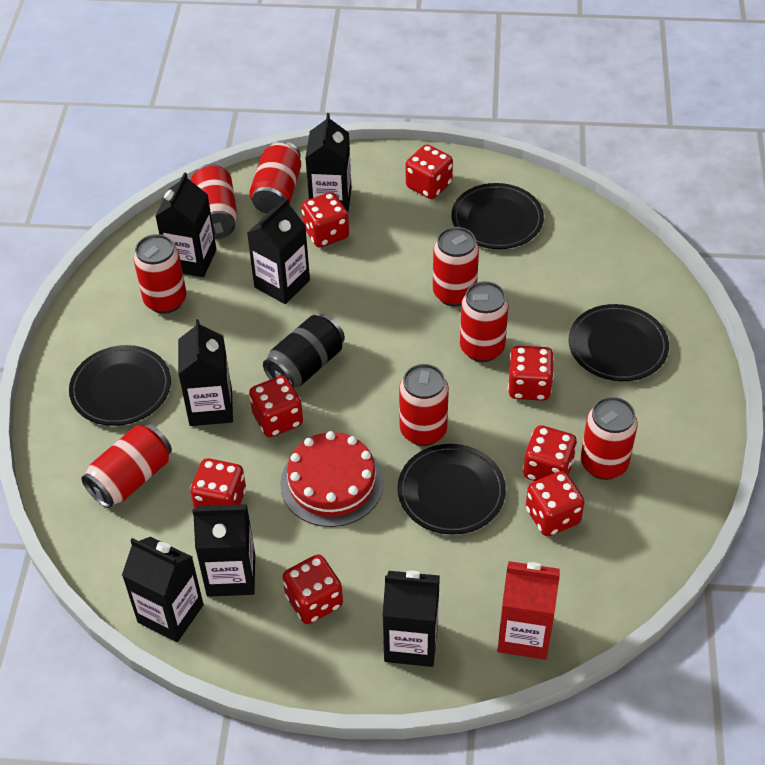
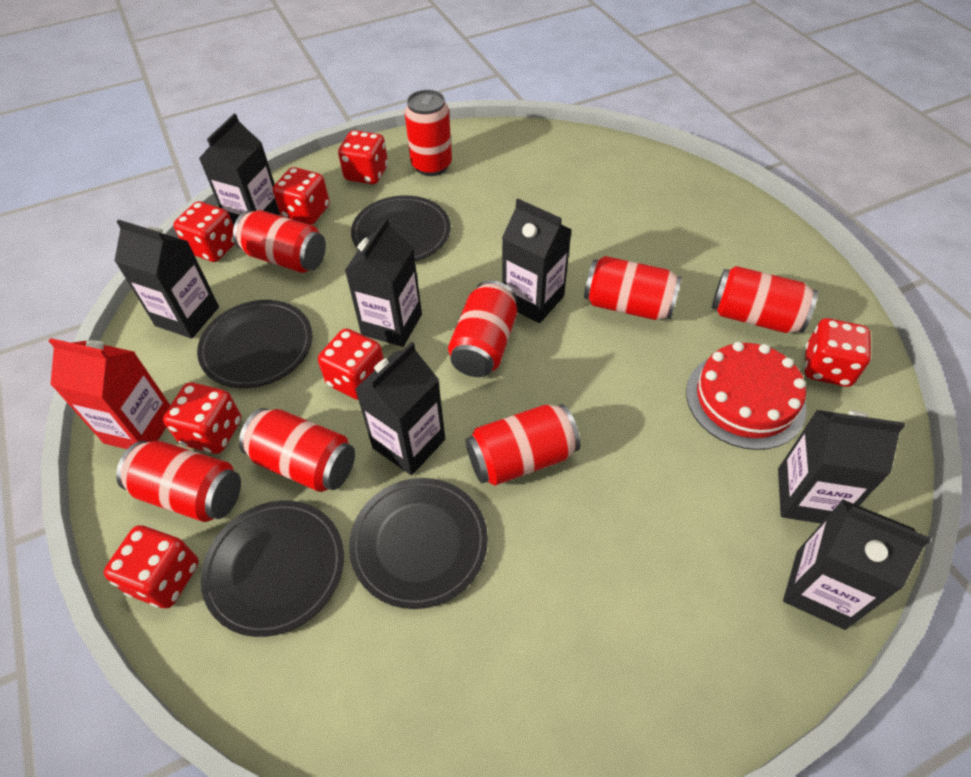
black can: 1 -> 0
red dice: 8 -> 7

